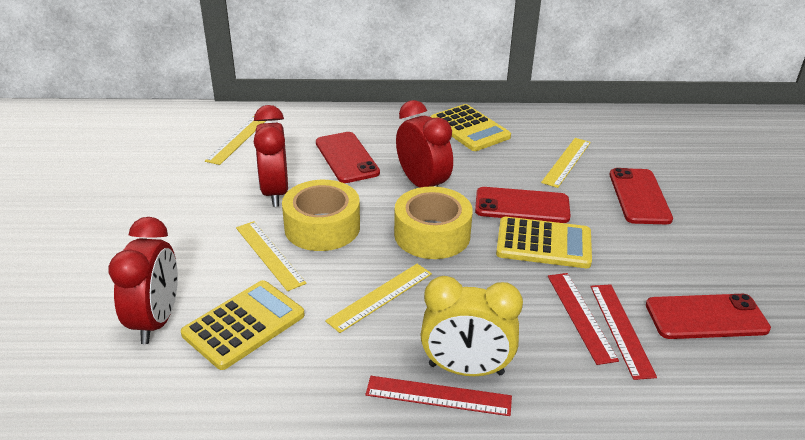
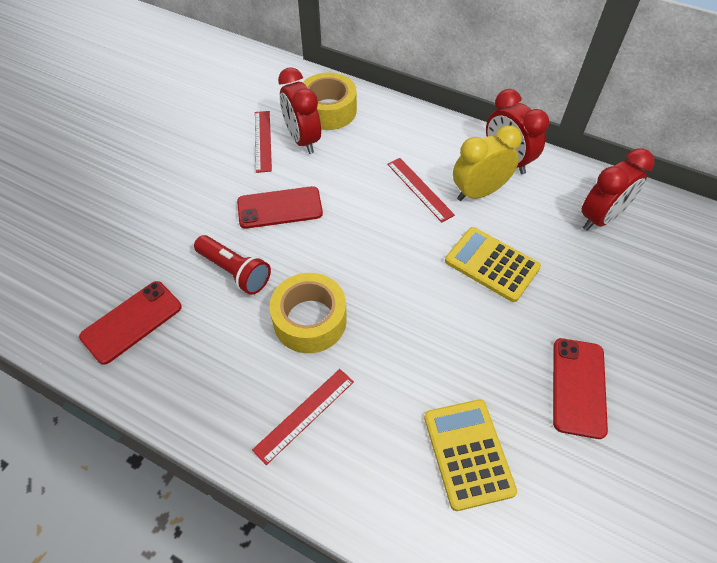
red flashlight: 0 -> 1
red phone: 4 -> 3
yellow calculator: 3 -> 2
yellow ruler: 4 -> 0

